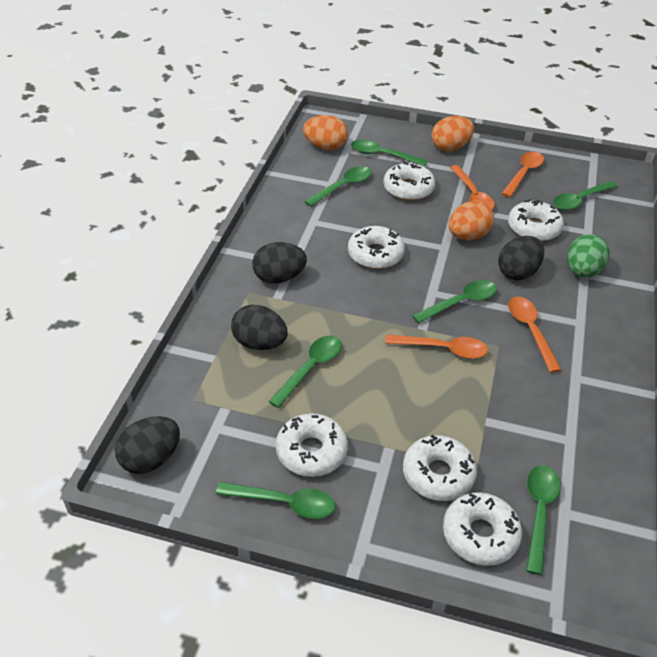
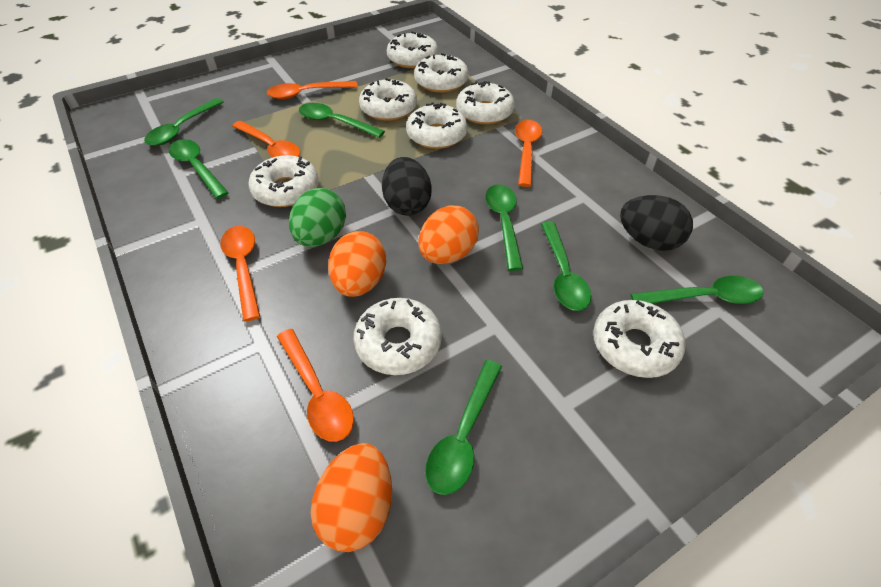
black egg: 4 -> 2
orange spoon: 4 -> 5
white donut: 6 -> 8

